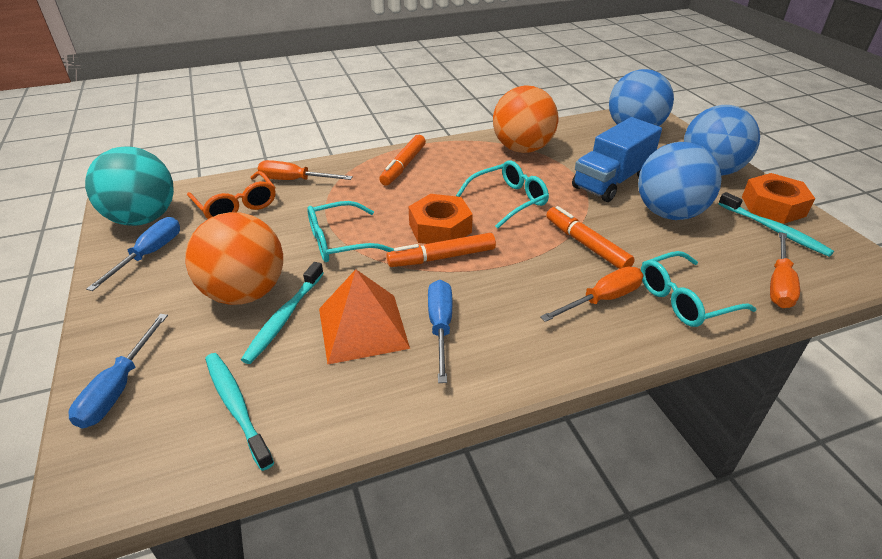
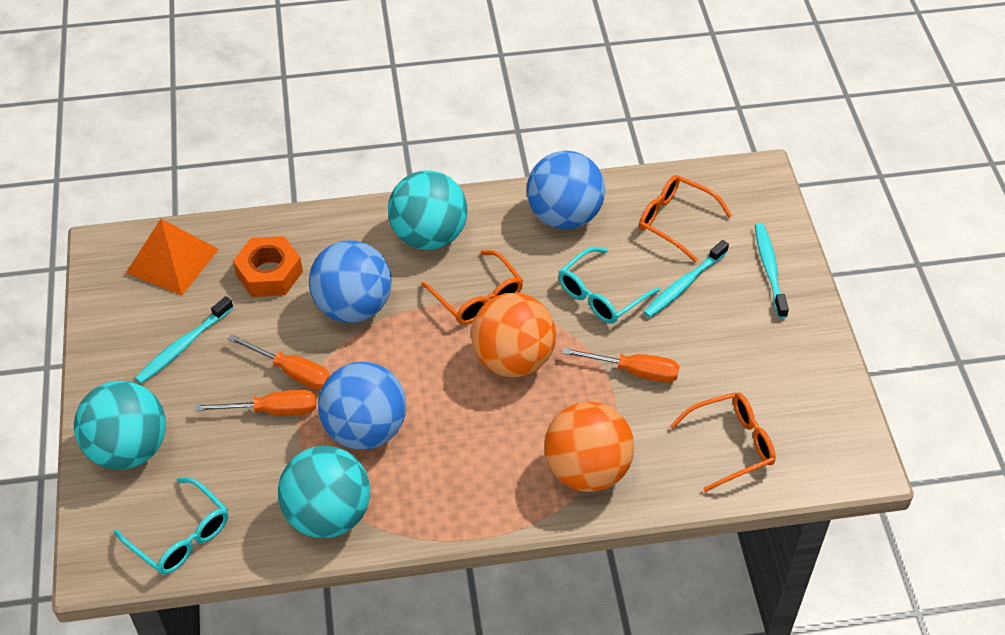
blue screwdriver: 3 -> 0
blue truck: 1 -> 0
orange glasses: 1 -> 3
orange marker: 3 -> 0
orange nut: 2 -> 1
turquoise ball: 1 -> 3
turquoise glasses: 3 -> 2

